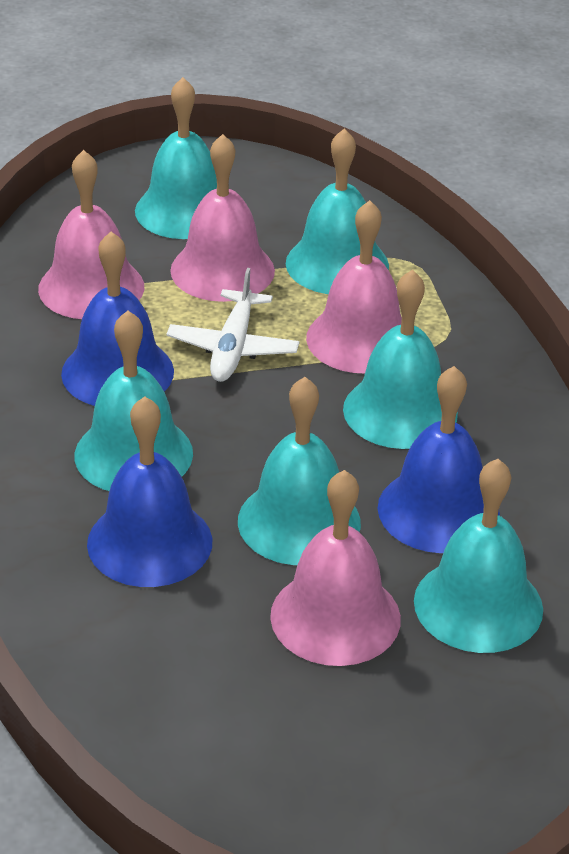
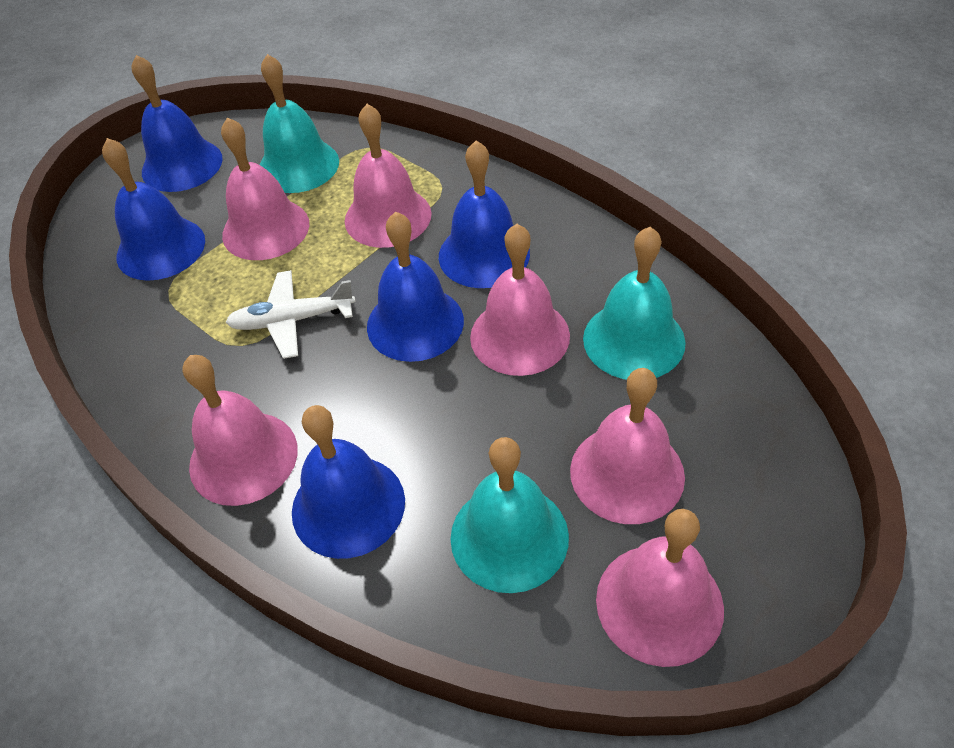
blue bell: 3 -> 5
pink bell: 4 -> 6
turquoise bell: 6 -> 3

